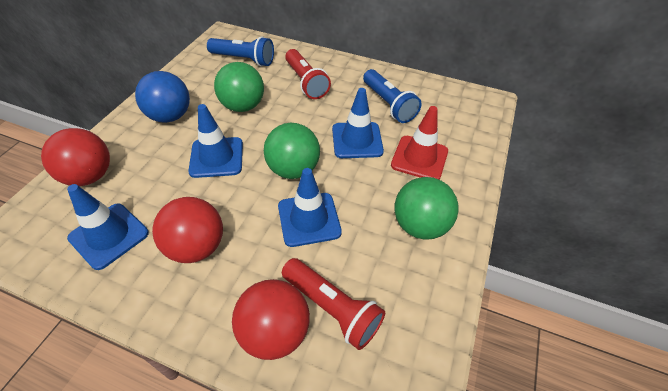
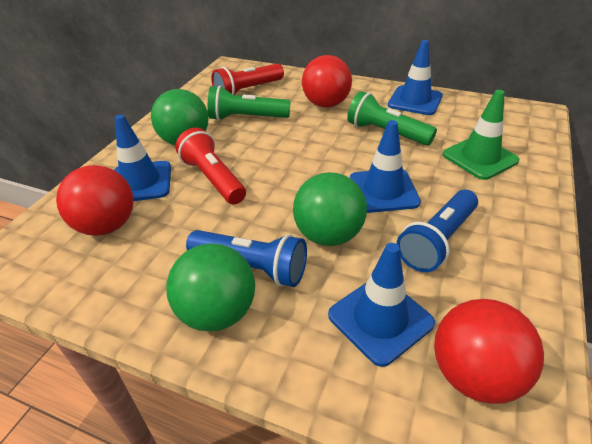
blue ball: 1 -> 0
green flashlight: 0 -> 2
green traffic cone: 0 -> 1
red traffic cone: 1 -> 0

